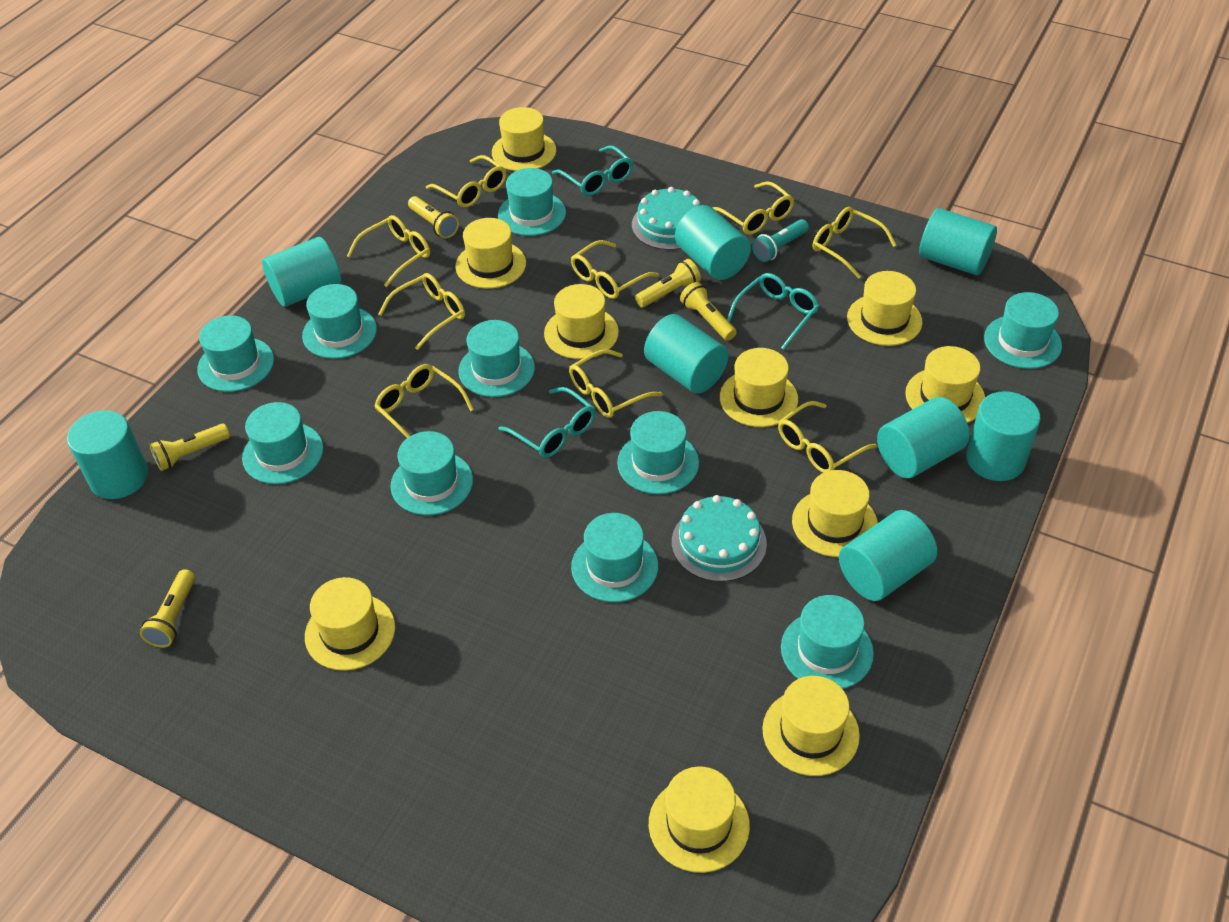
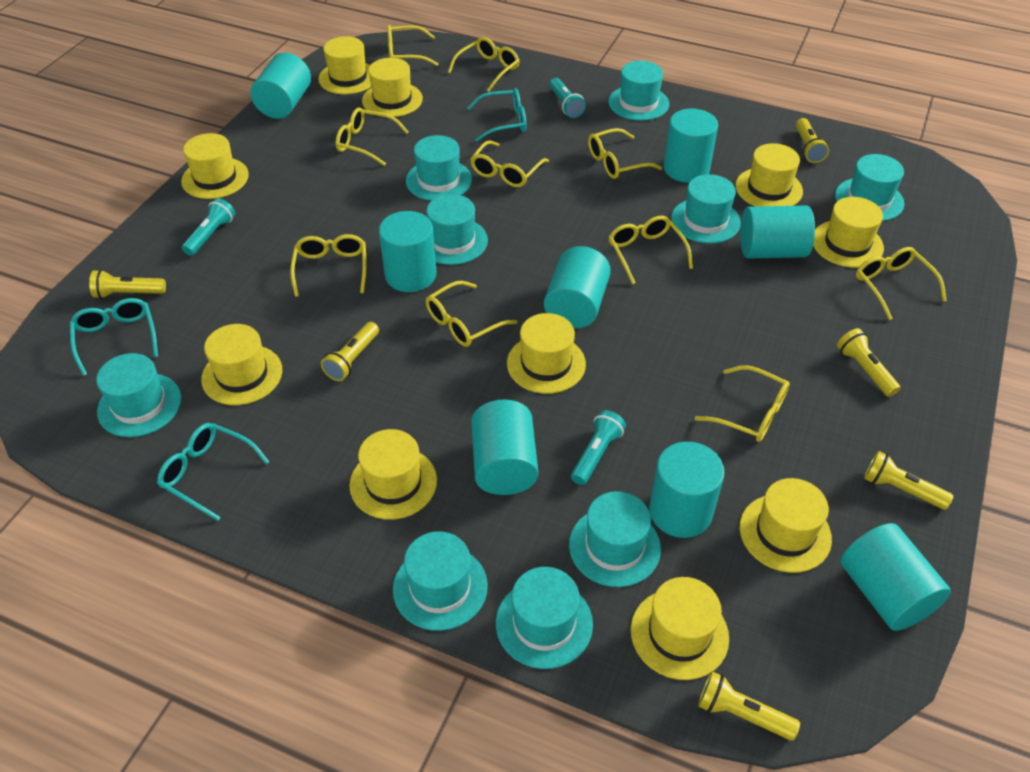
turquoise cake: 2 -> 0
turquoise flashlight: 1 -> 3
turquoise hat: 10 -> 9
yellow flashlight: 5 -> 6
yellow glasses: 9 -> 10

